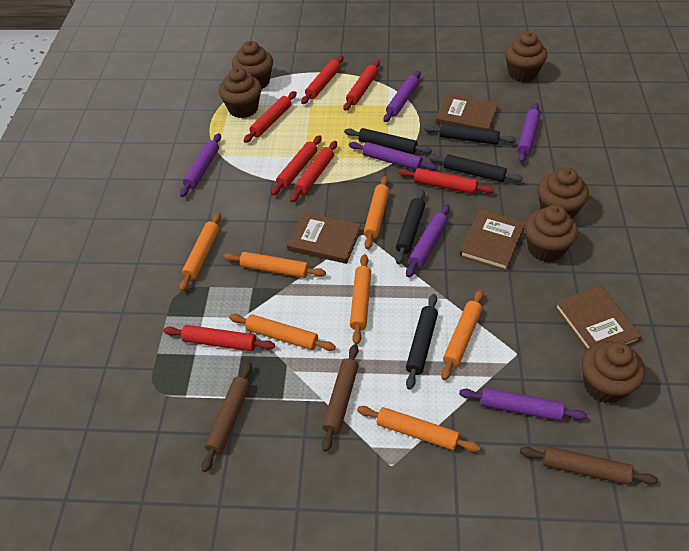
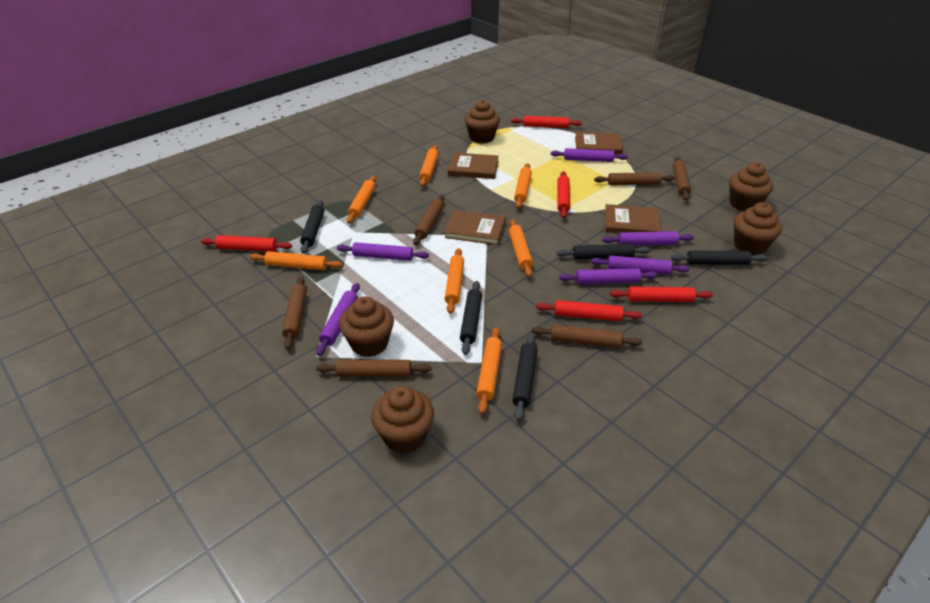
brown cupcake: 6 -> 5
brown rolling pin: 3 -> 6
red rolling pin: 7 -> 5

